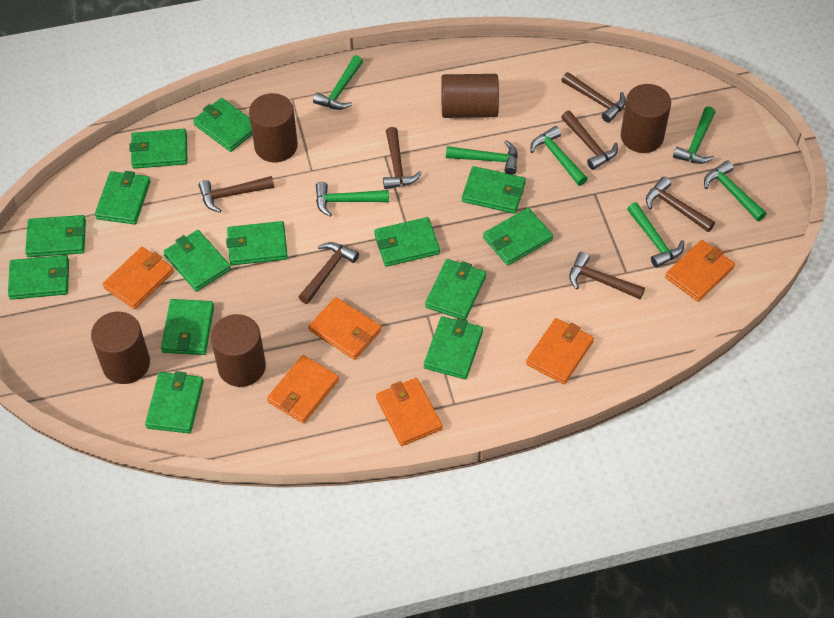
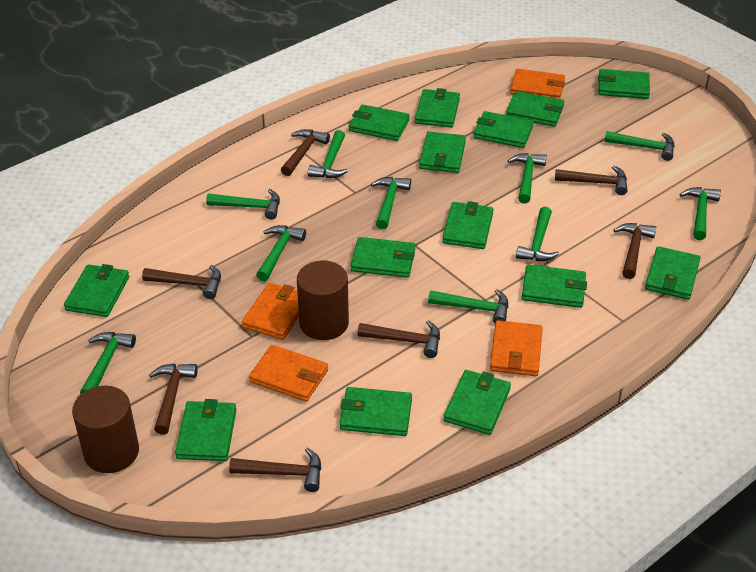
brown cylinder: 5 -> 2
green hammer: 7 -> 10
orange wallet: 6 -> 4

